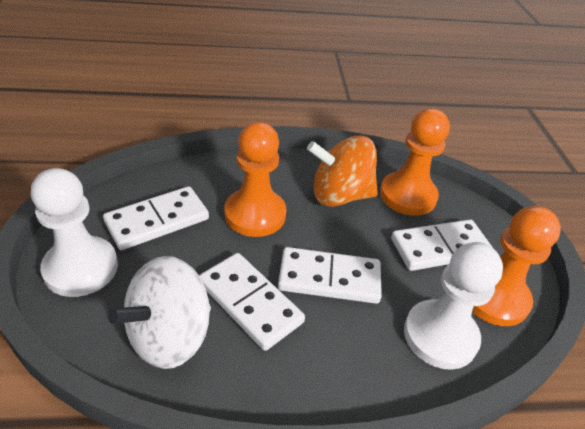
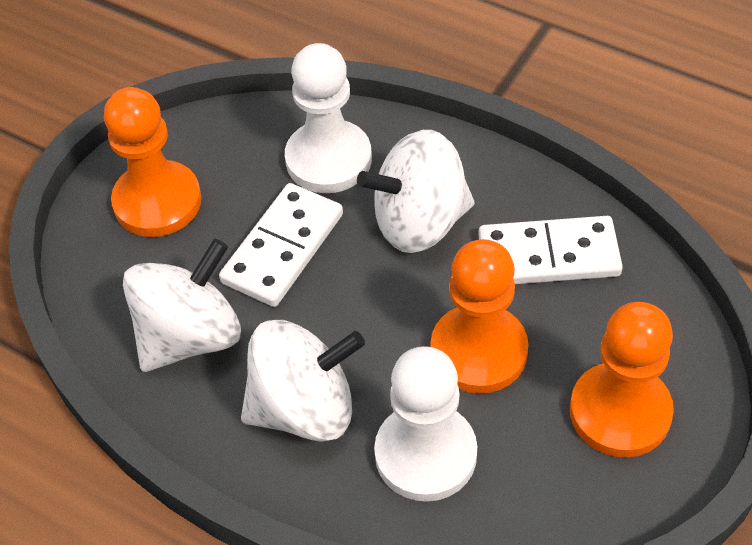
orange spinning top: 1 -> 0
white domino: 4 -> 2
white spinning top: 1 -> 3

